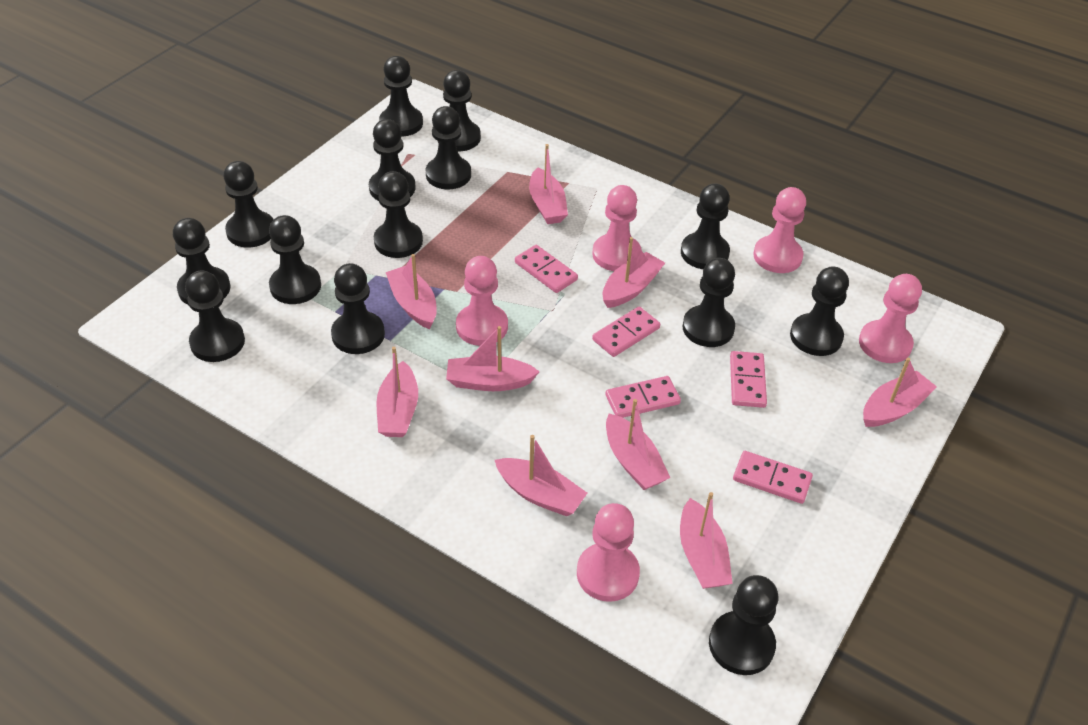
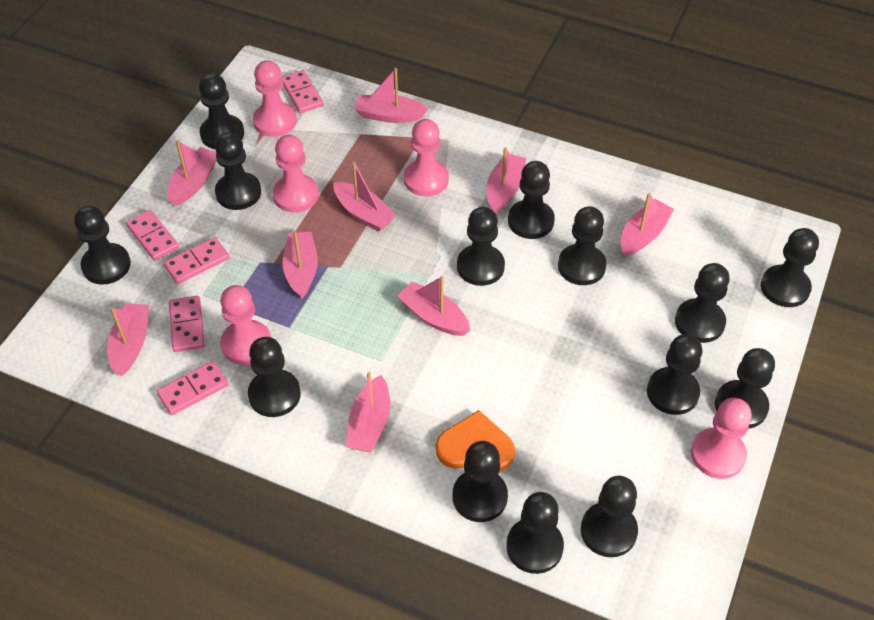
orange heart: 0 -> 1

